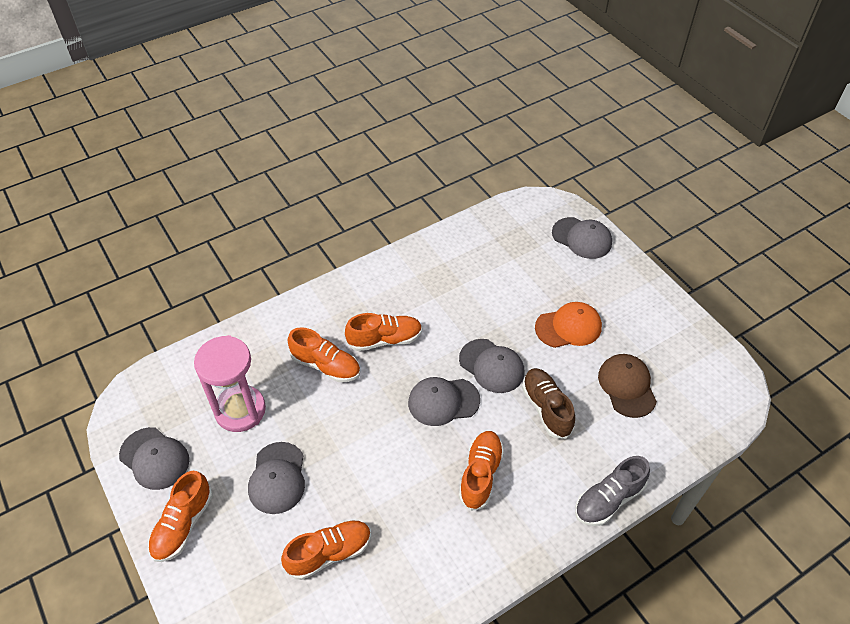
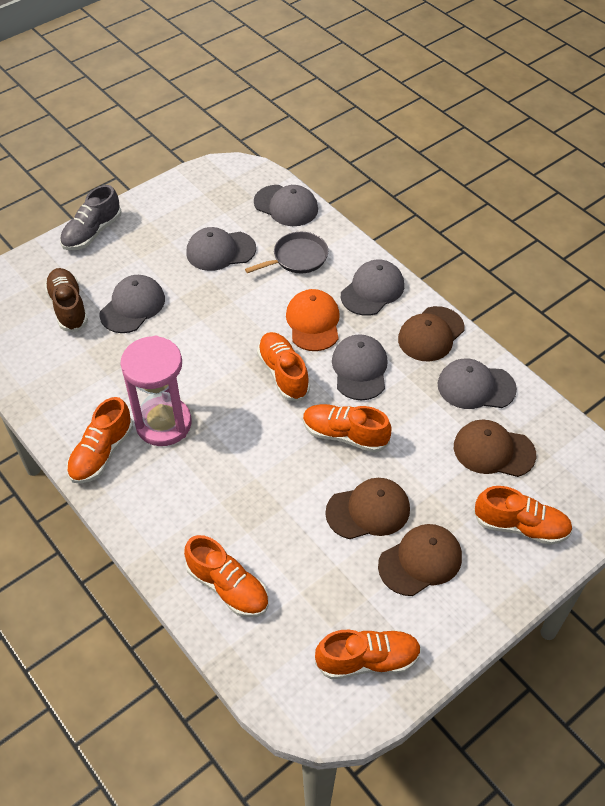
brown cap: 1 -> 4
grey cap: 5 -> 6
grey pan: 0 -> 1
orange shoe: 5 -> 6

